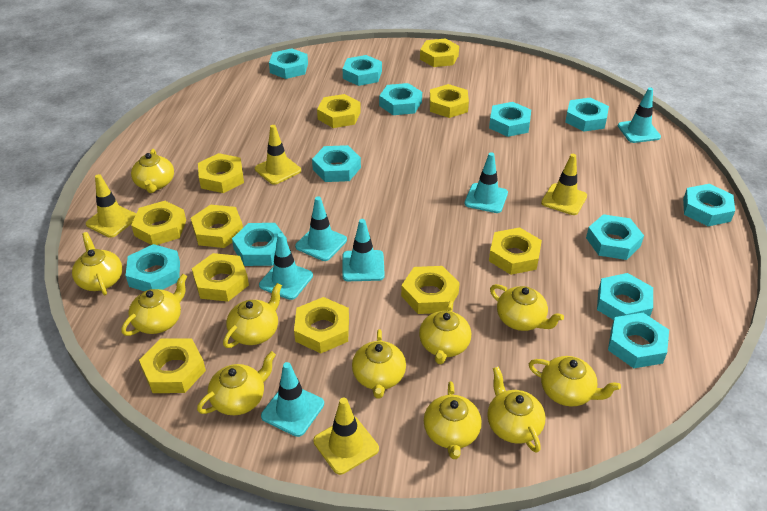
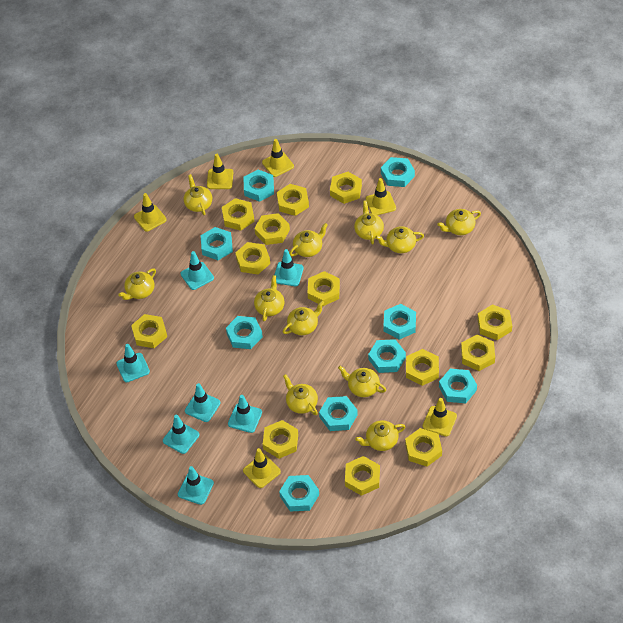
turquoise nut: 12 -> 9
turquoise traffic cone: 6 -> 7
yellow nut: 11 -> 13
yellow traffic cone: 4 -> 6

